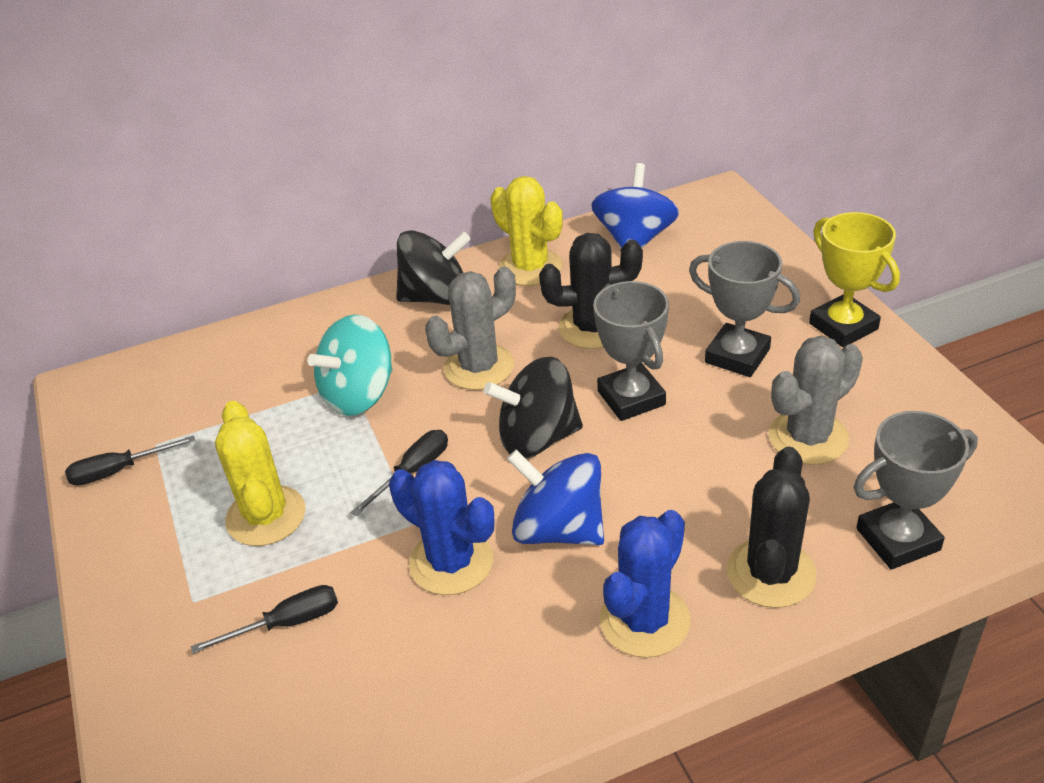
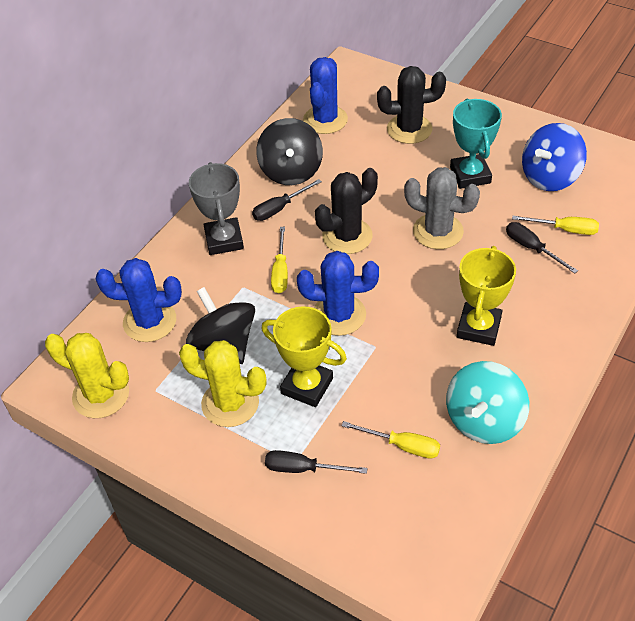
blue cactus: 2 -> 3
blue spinning top: 2 -> 1
grey cactus: 2 -> 1
grey trophy: 3 -> 1
turquoise trophy: 0 -> 1
yellow screwdriver: 0 -> 3
yellow trophy: 1 -> 2

